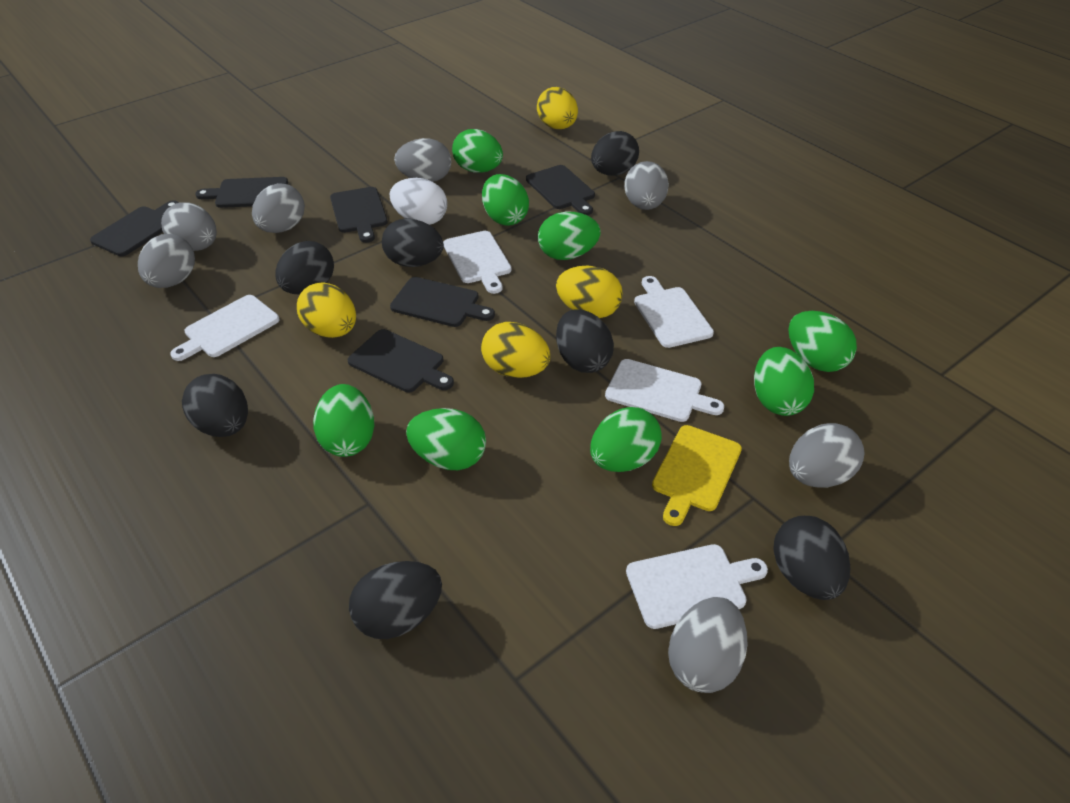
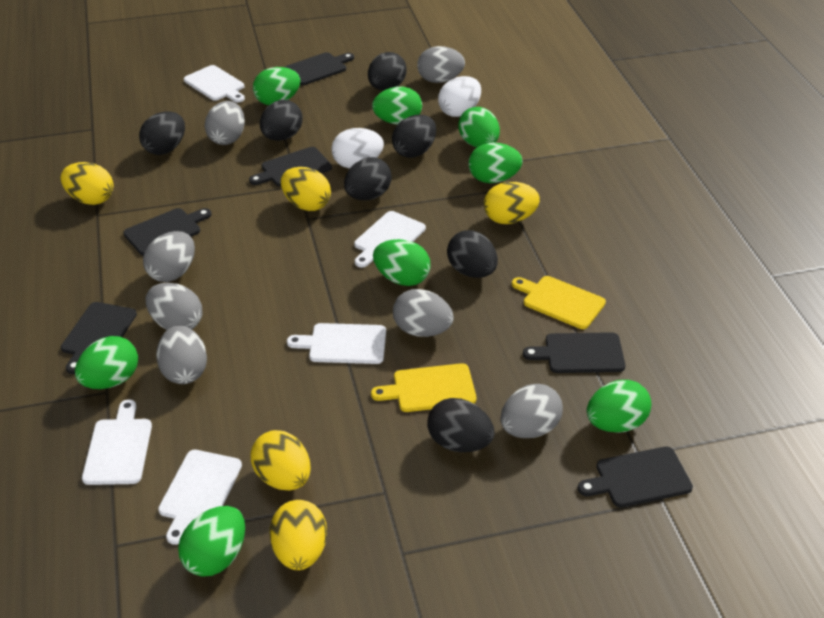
white egg: 1 -> 2
yellow cutting board: 1 -> 2
yellow egg: 4 -> 5

